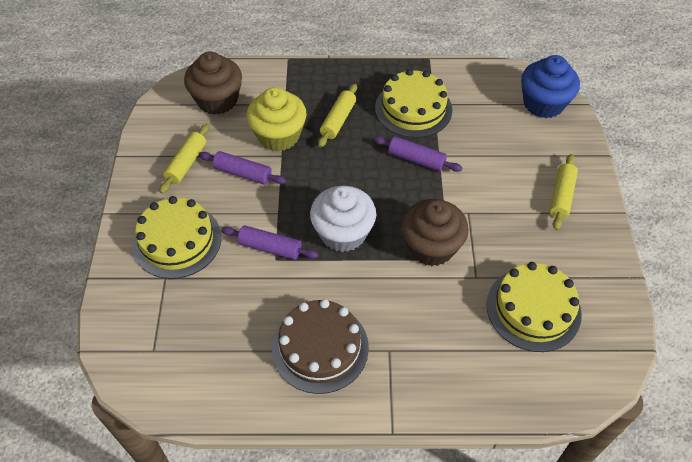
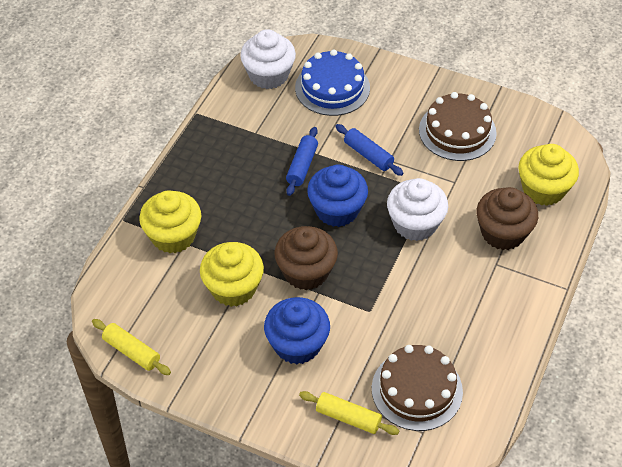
blue cake: 0 -> 1
blue cupcake: 1 -> 2
blue rolling pin: 0 -> 2
brown cake: 1 -> 2
purple rolling pin: 3 -> 0
white cupcake: 1 -> 2
yellow cake: 3 -> 0
yellow cupcake: 1 -> 3
yellow rolling pin: 3 -> 2

